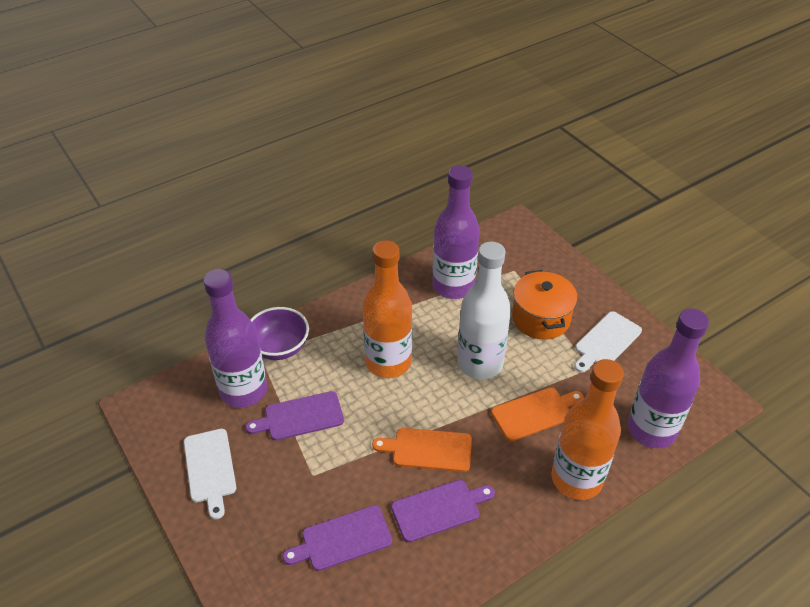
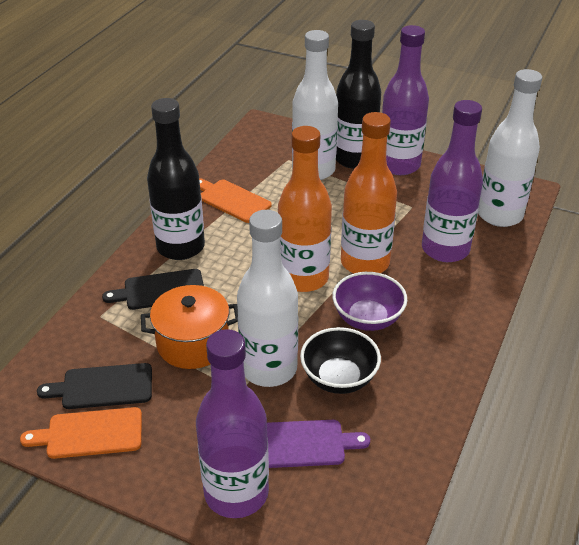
black bottle: 0 -> 2
black bowl: 0 -> 1
black cutting board: 0 -> 2
purple cutting board: 3 -> 1
white bottle: 1 -> 3
white cutting board: 2 -> 0

